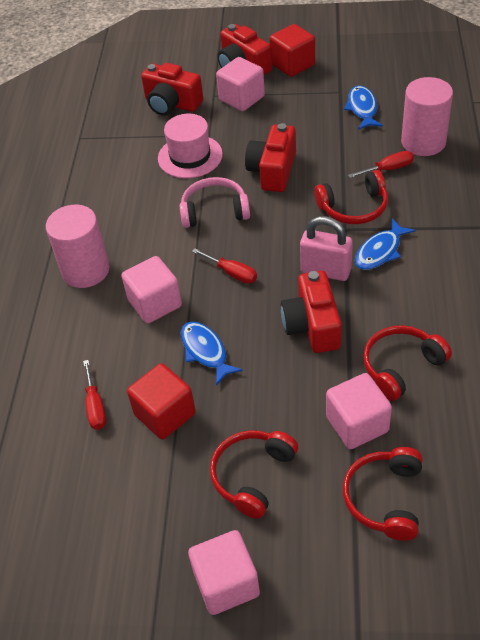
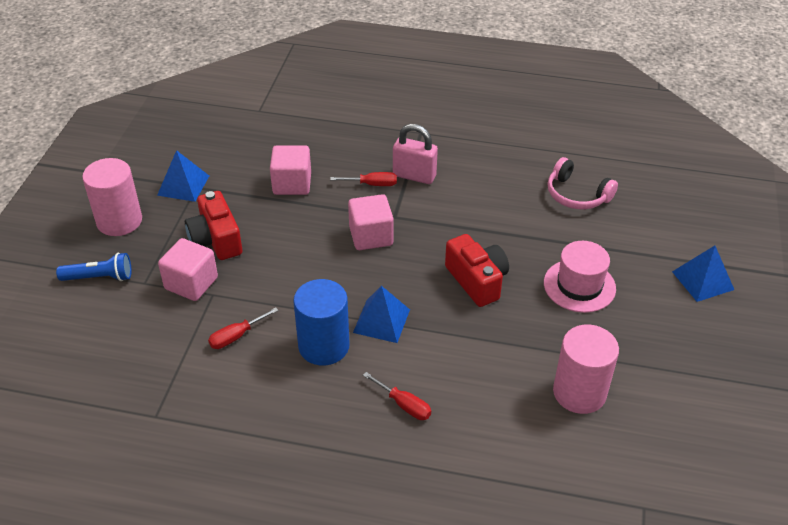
blue cylinder: 0 -> 1
blue fish: 3 -> 0
blue flashlight: 0 -> 1
blue pyramid: 0 -> 3
pink cube: 4 -> 3
red camera: 4 -> 2
red cube: 2 -> 0
red headphones: 4 -> 0

